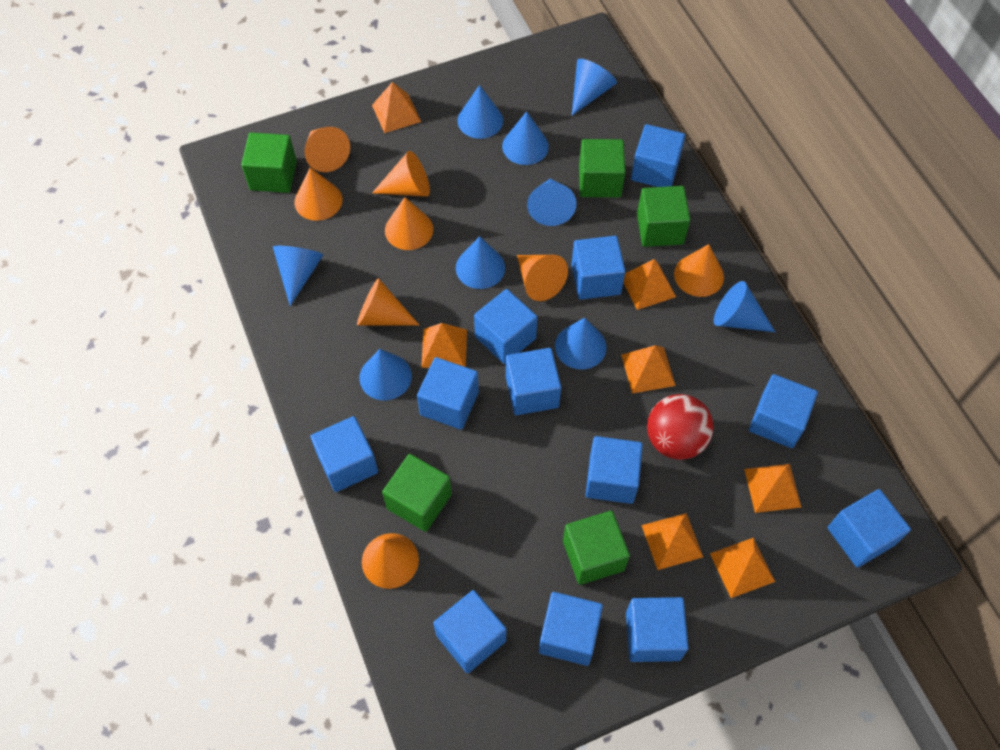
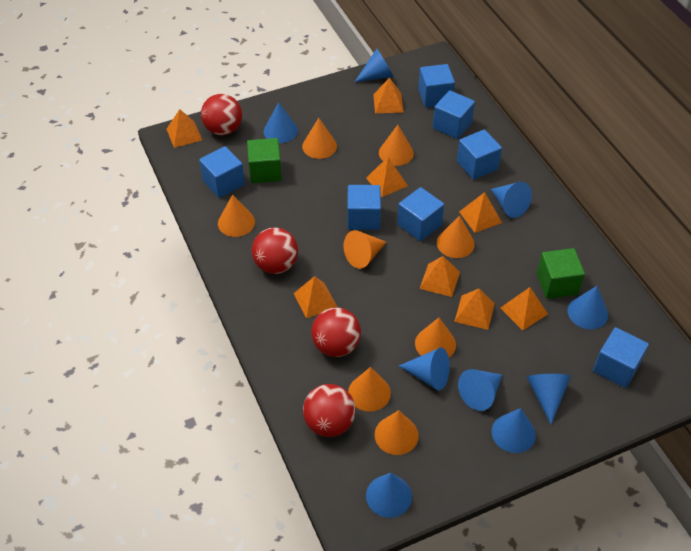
blue cube: 12 -> 7
green cube: 5 -> 2
orange pyramid: 7 -> 8
red ball: 1 -> 4

